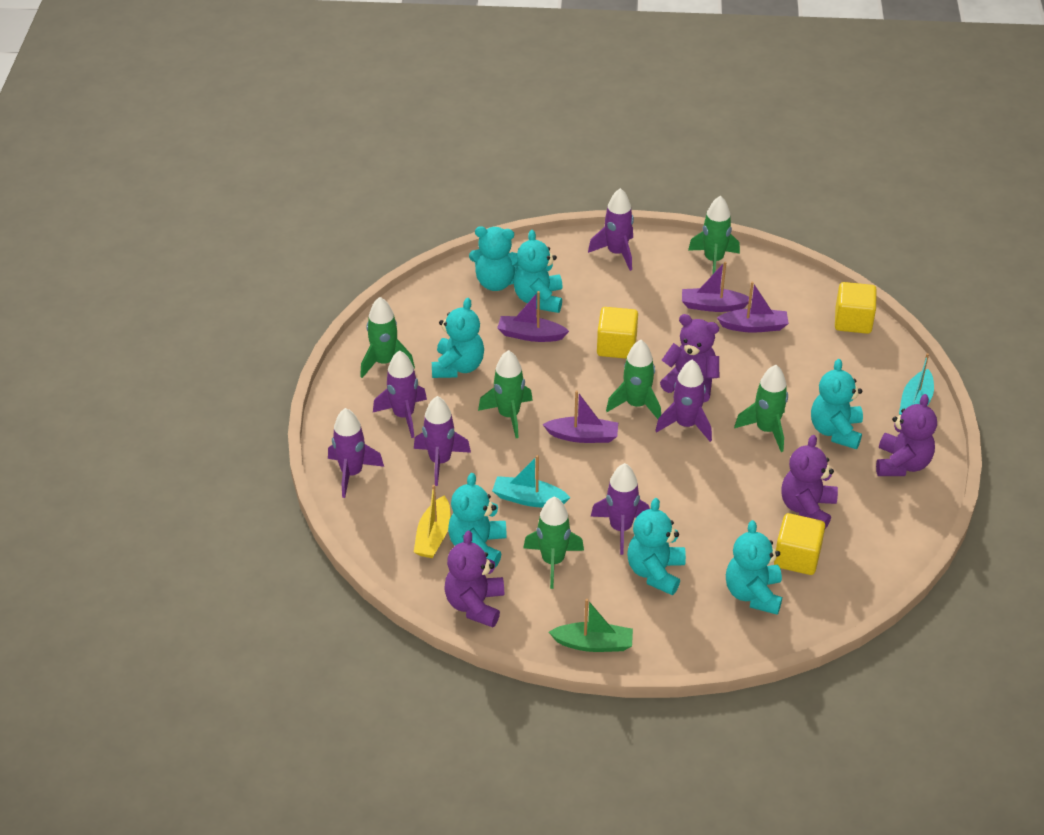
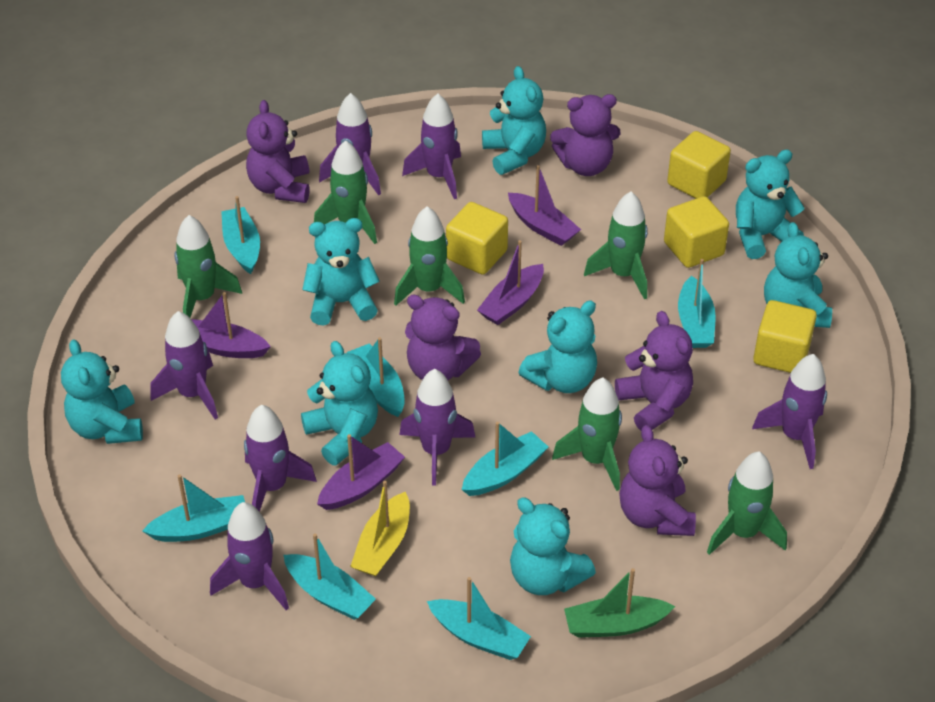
purple rocket: 6 -> 7
purple teddy bear: 4 -> 5
turquoise boat: 2 -> 7
turquoise teddy bear: 7 -> 8
yellow cube: 3 -> 4

